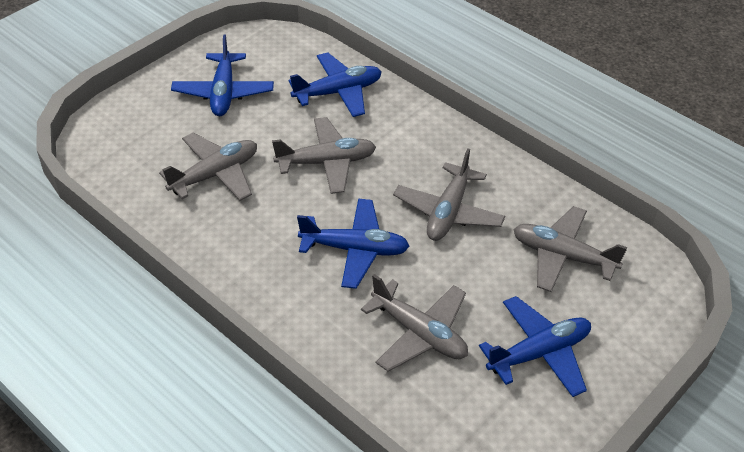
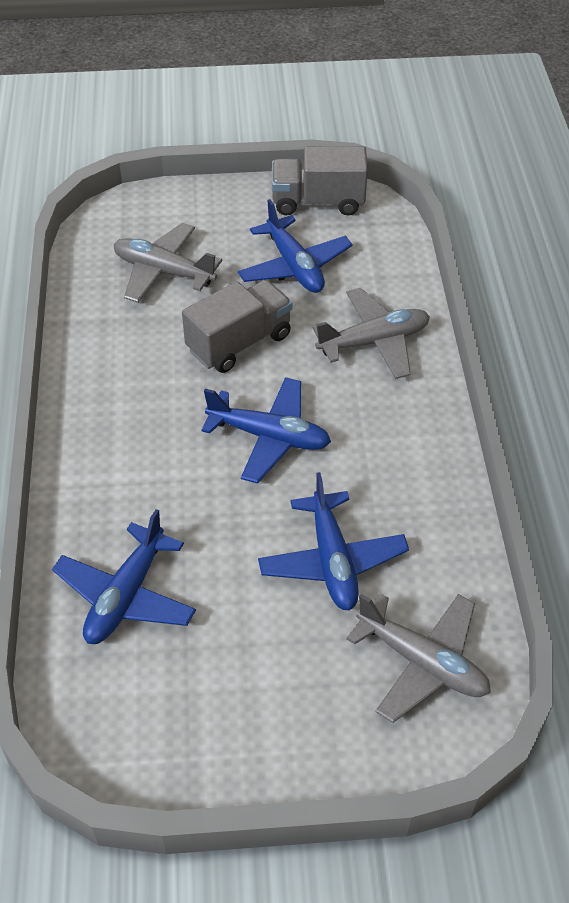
grey plane: 5 -> 3
grey truck: 0 -> 2

